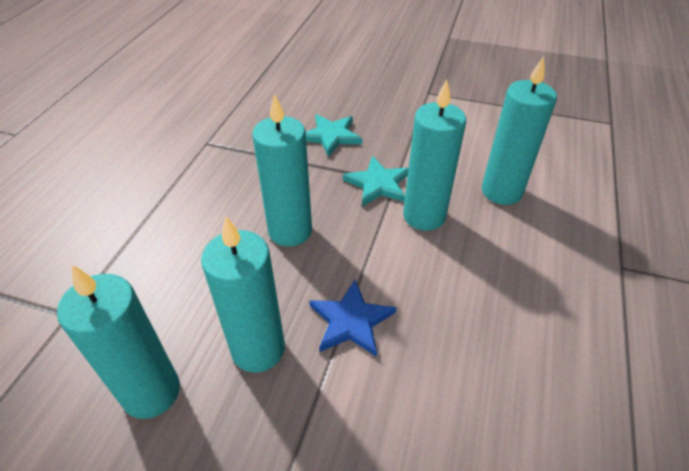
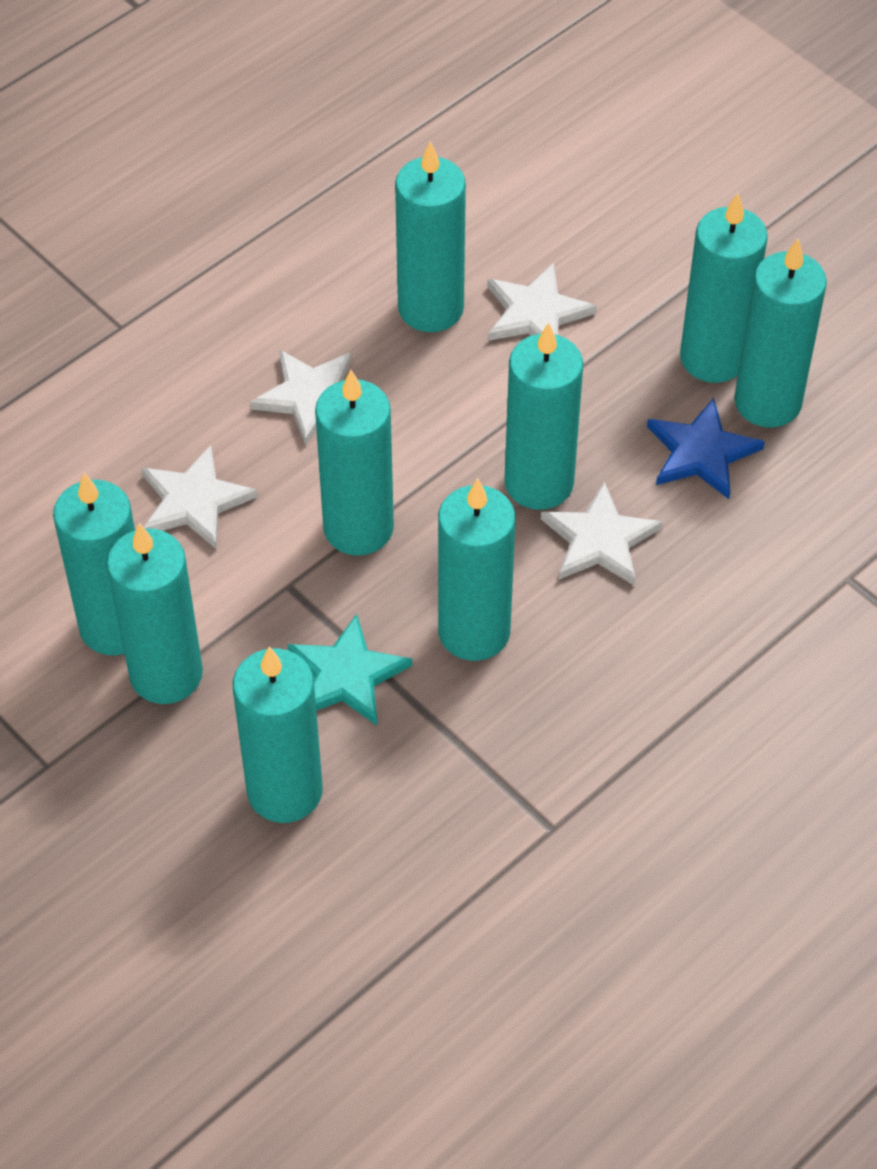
turquoise candle: 5 -> 9
turquoise star: 2 -> 1
white star: 0 -> 4

